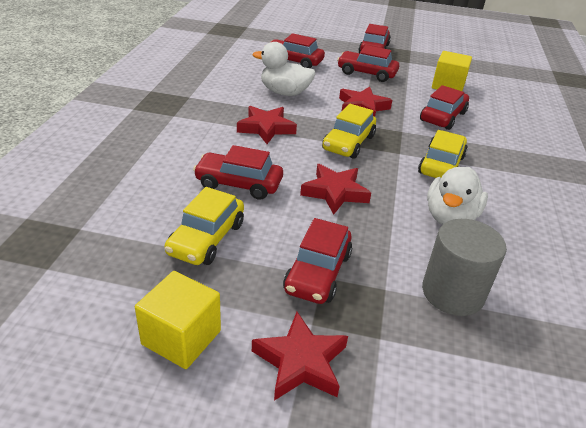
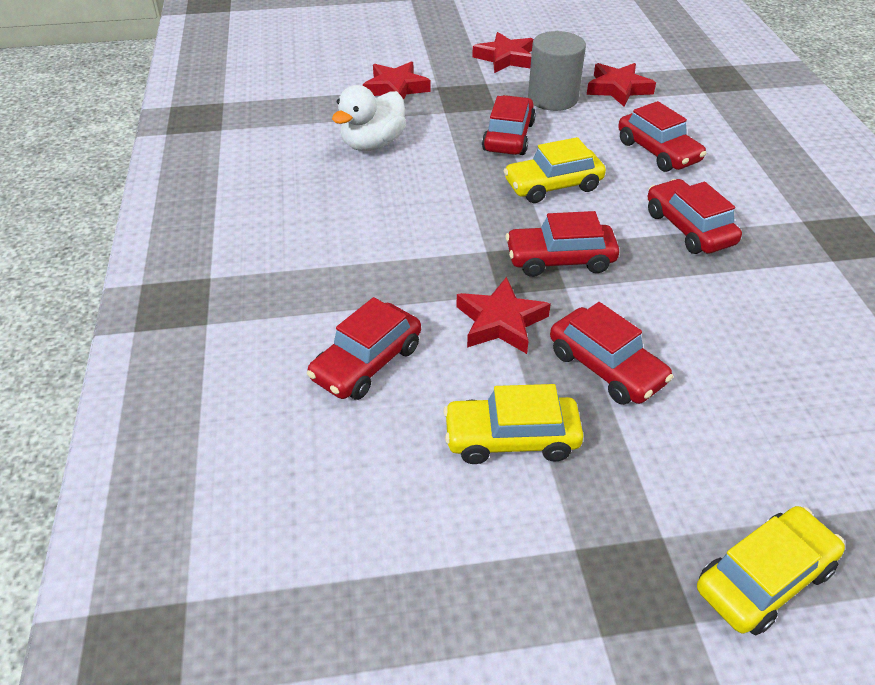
white duck: 2 -> 1
yellow cube: 2 -> 0

